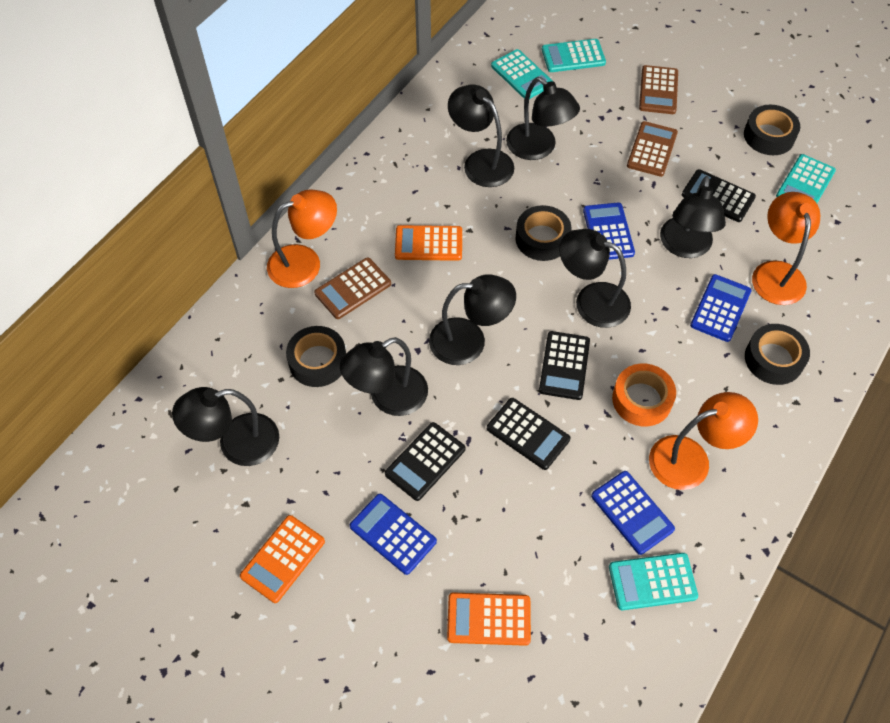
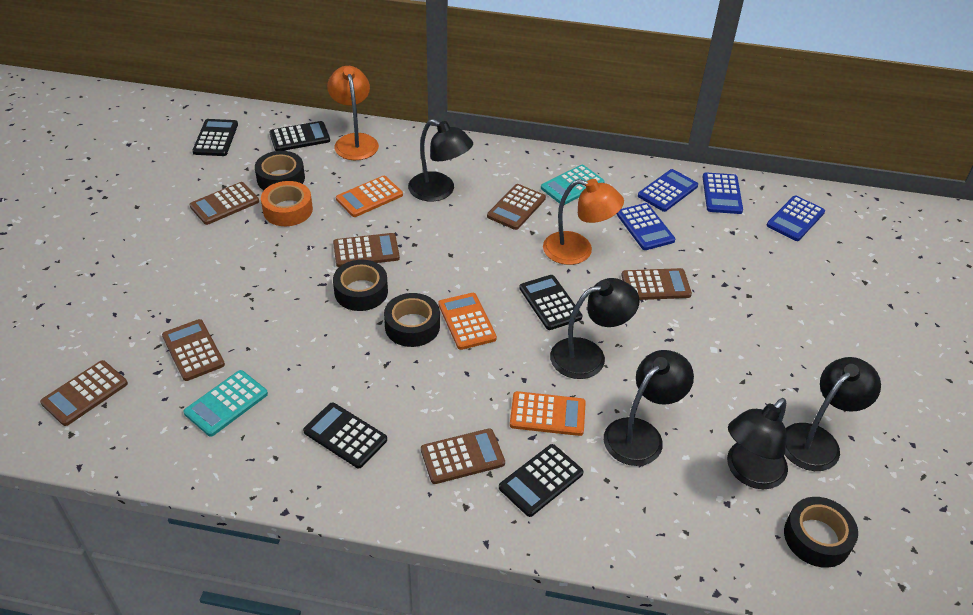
black calculator: 4 -> 5
black lamp: 7 -> 5
brown calculator: 3 -> 7
orange lamp: 3 -> 2
turquoise calculator: 4 -> 2

